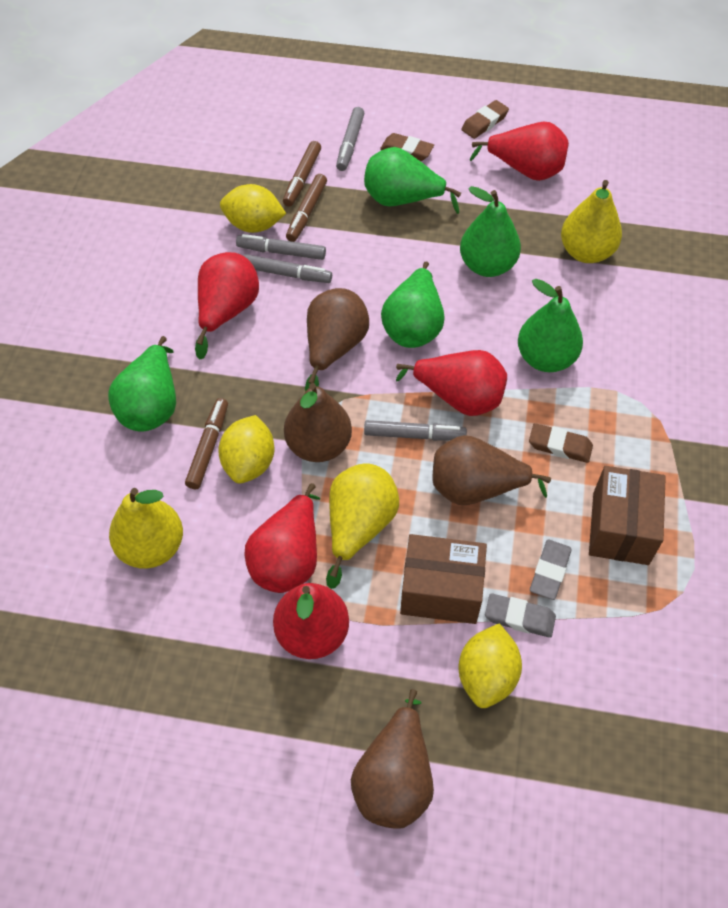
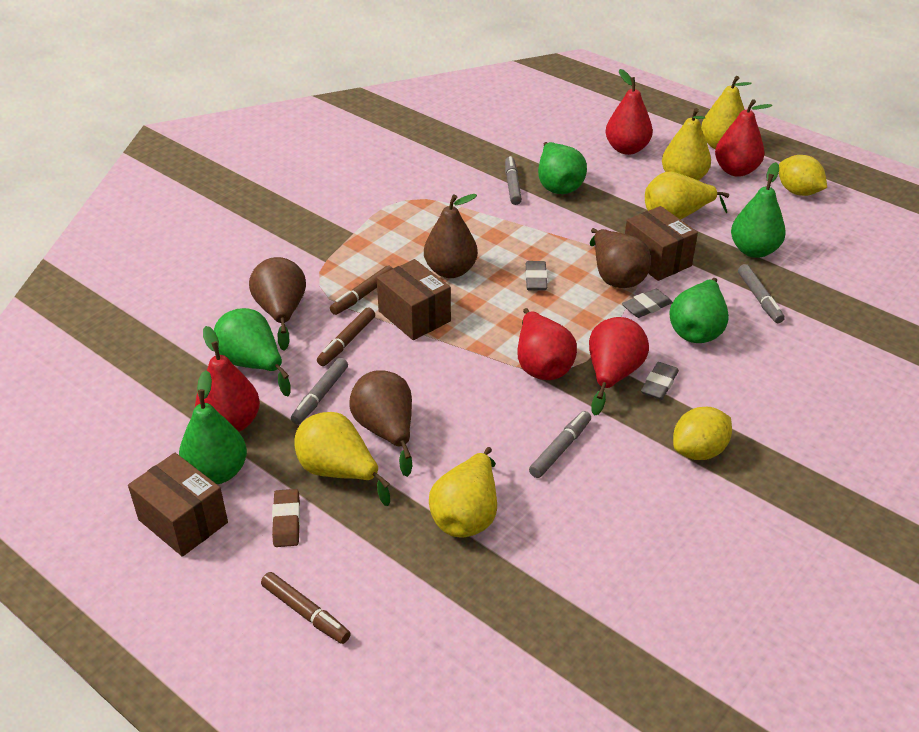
brown box: 2 -> 3
brown eraser: 3 -> 1
grey eraser: 2 -> 3
yellow lemon: 3 -> 2
yellow pear: 3 -> 5

